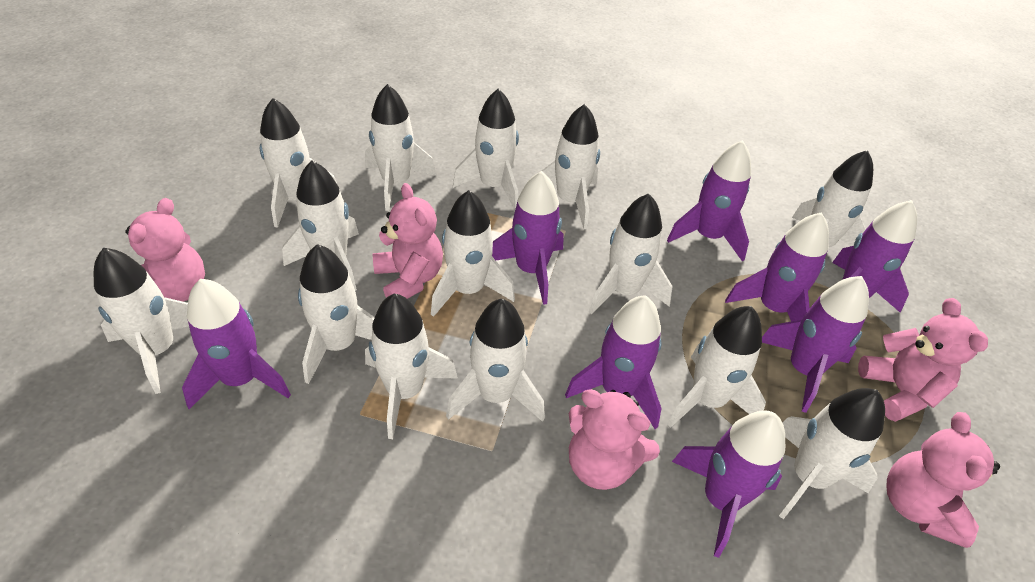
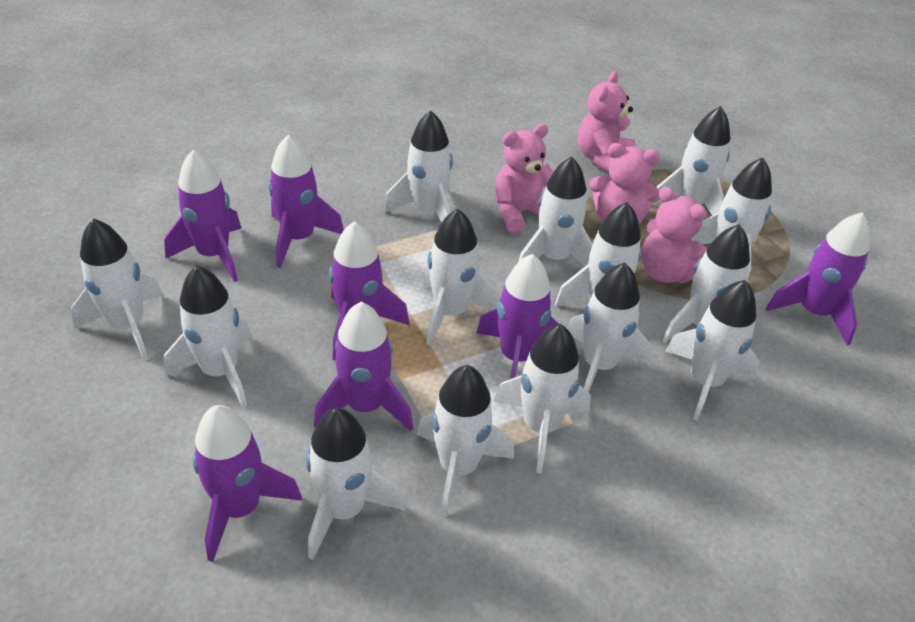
pink teddy bear: 5 -> 4
purple rocket: 8 -> 7

